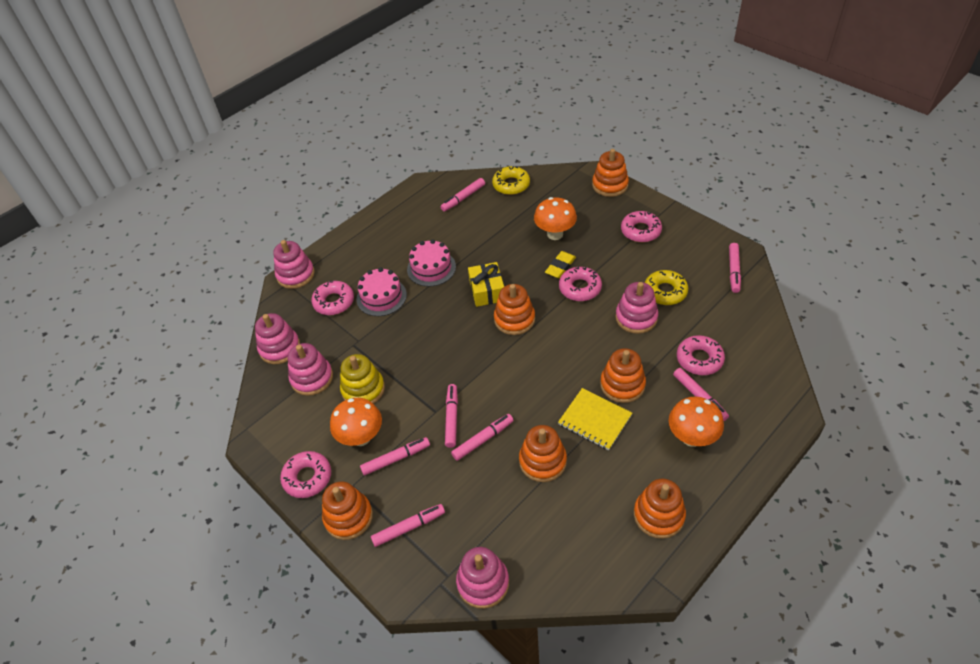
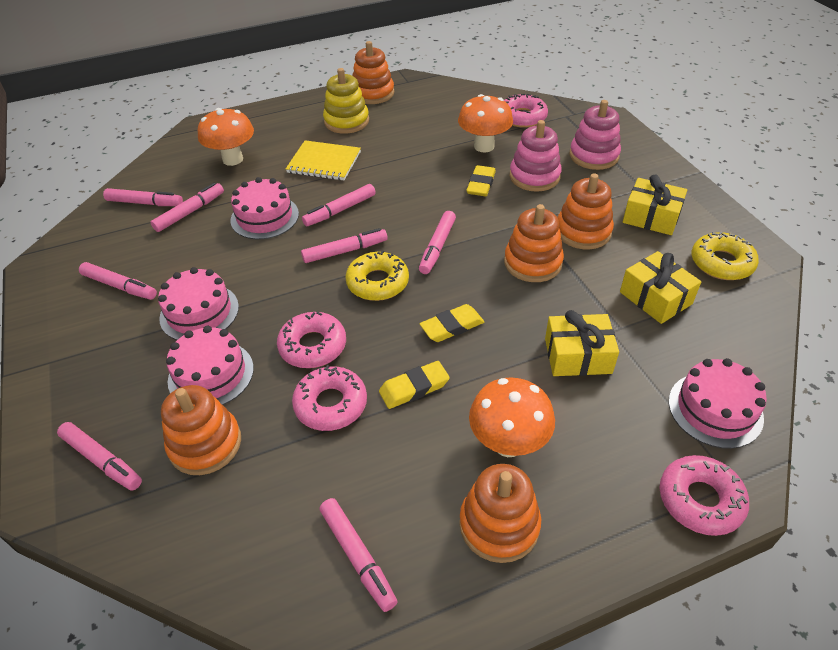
orange stacking toy: 6 -> 5
pink cake: 2 -> 4
pink donut: 5 -> 4
pink marker: 7 -> 8
pink stacking toy: 5 -> 2
yellow eraser: 1 -> 3
yellow gift: 1 -> 3

